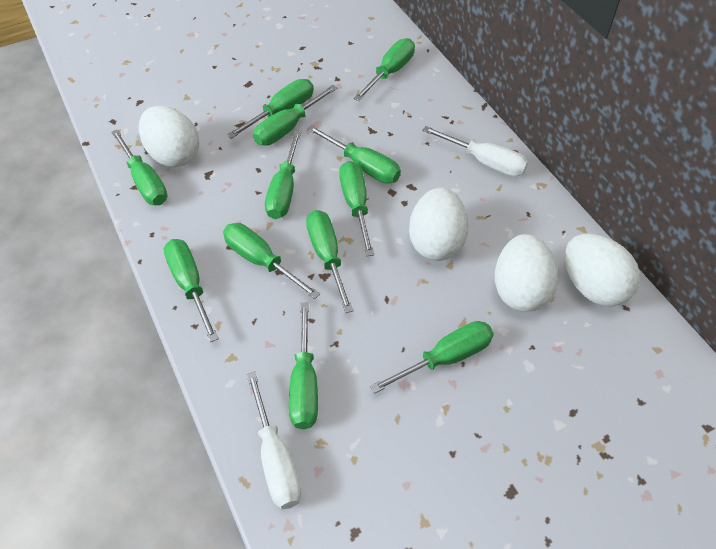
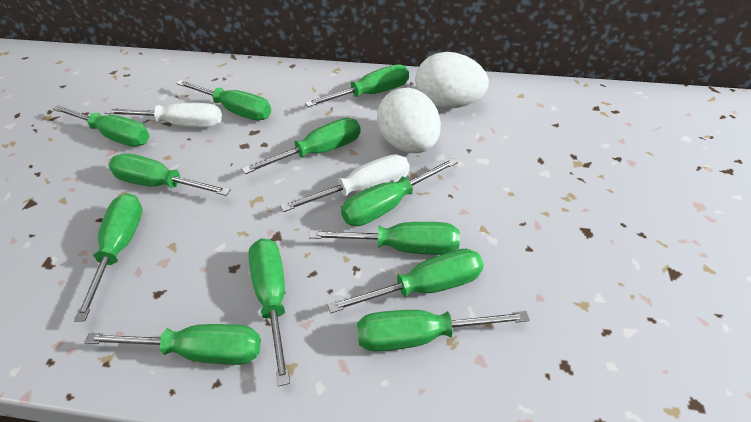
white egg: 4 -> 2

